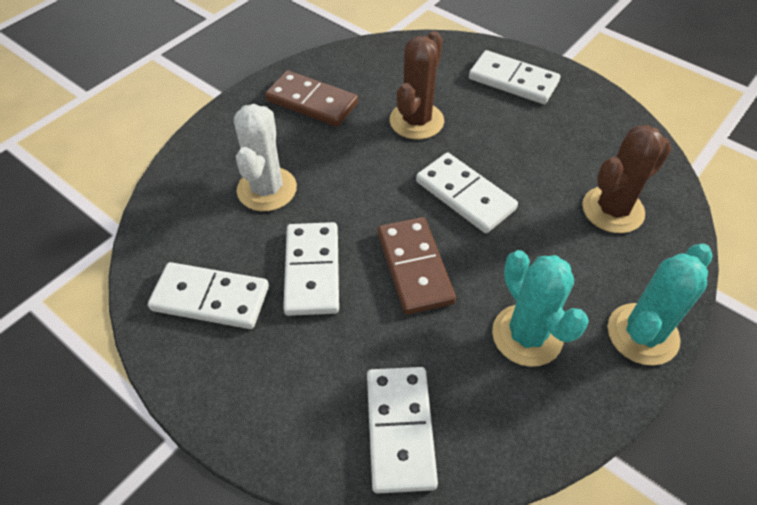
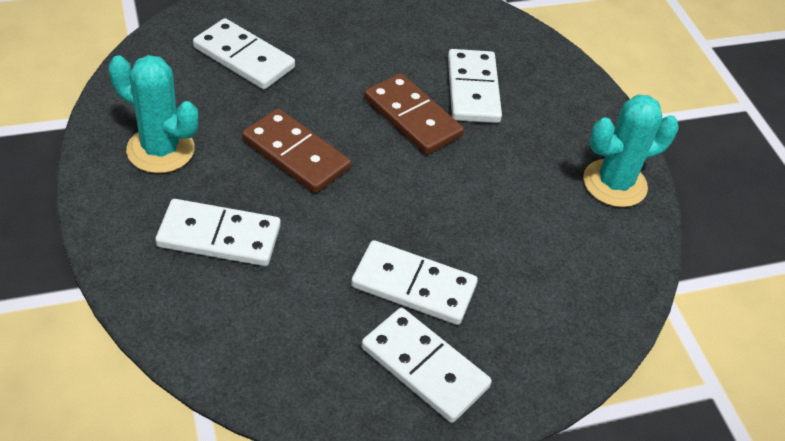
brown cactus: 2 -> 0
white cactus: 1 -> 0

